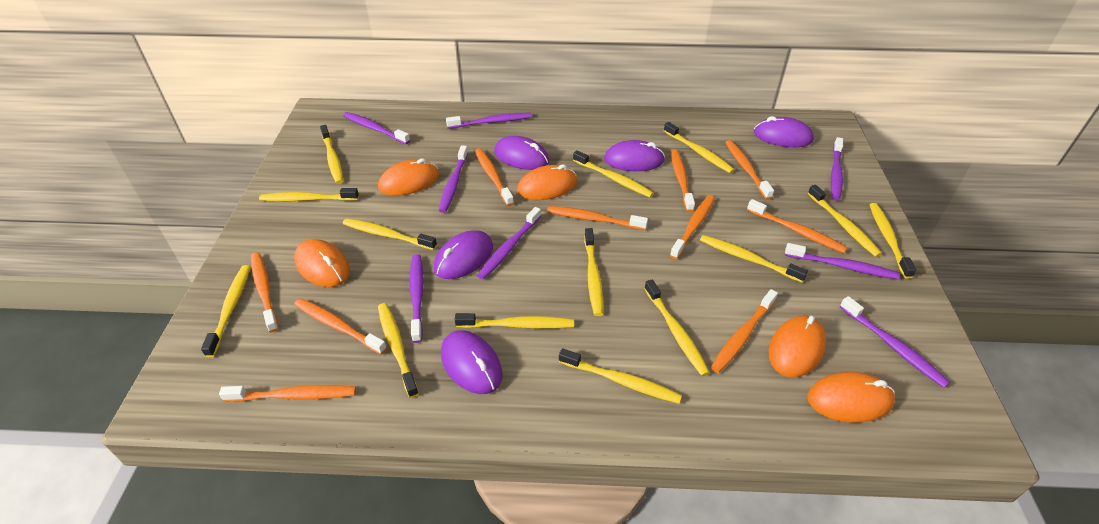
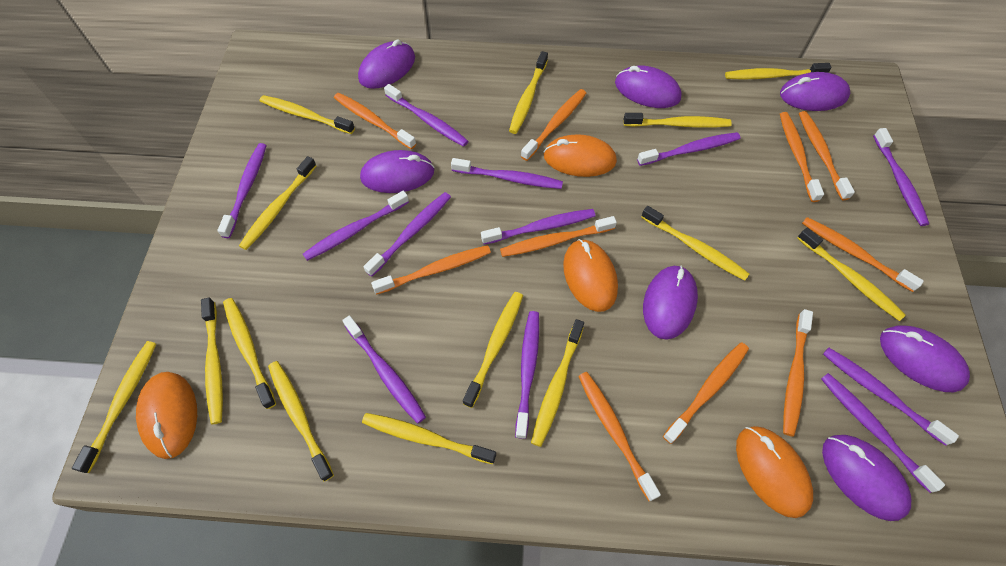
orange mouse: 5 -> 4
purple mouse: 5 -> 7
purple toothbrush: 8 -> 12

